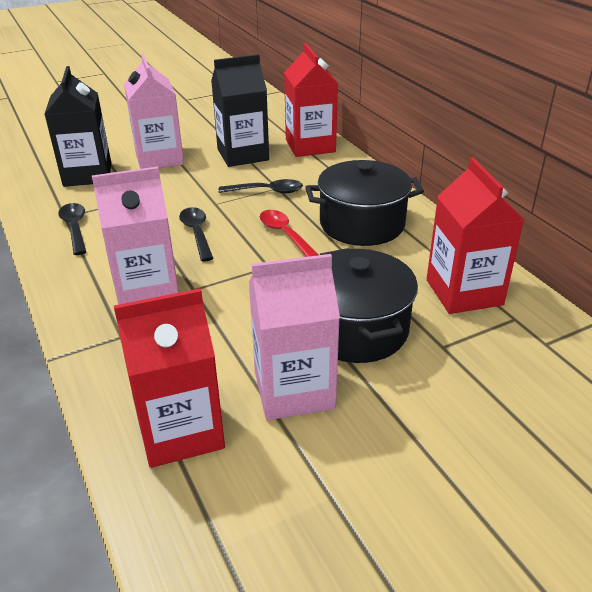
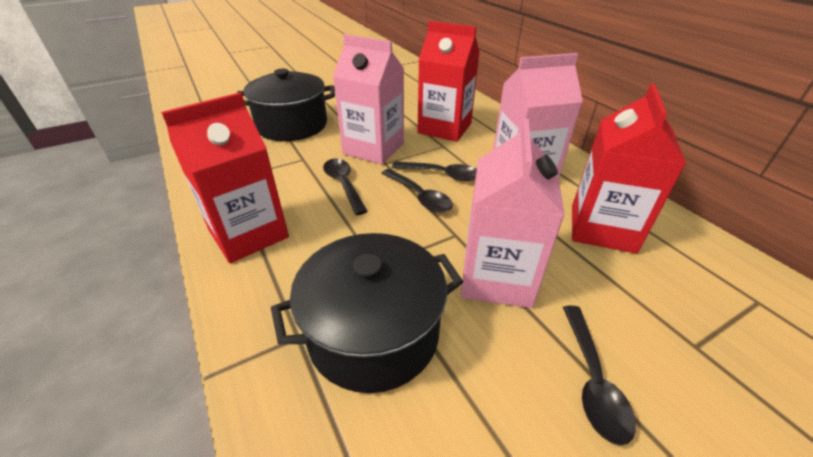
black carton: 2 -> 0
black spoon: 3 -> 4
red spoon: 1 -> 0

